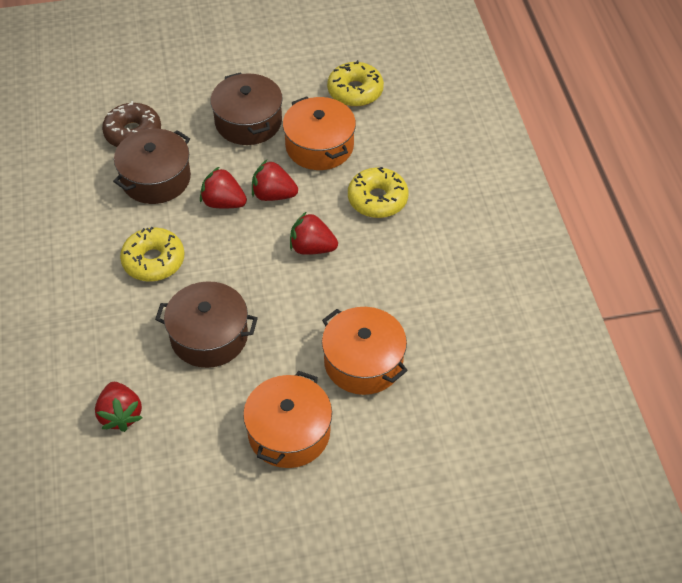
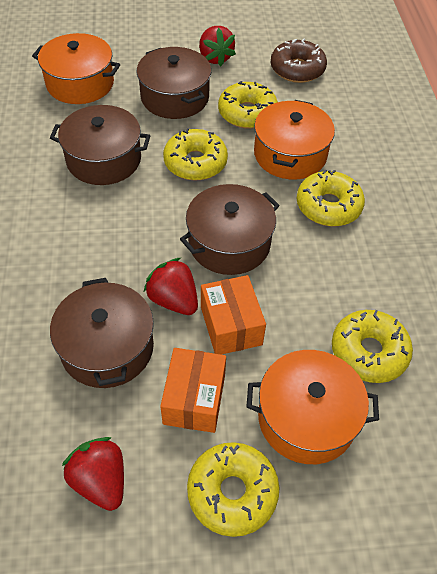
brown pot: 3 -> 4
orange box: 0 -> 2
red strawberry: 4 -> 3
yellow donut: 3 -> 5

